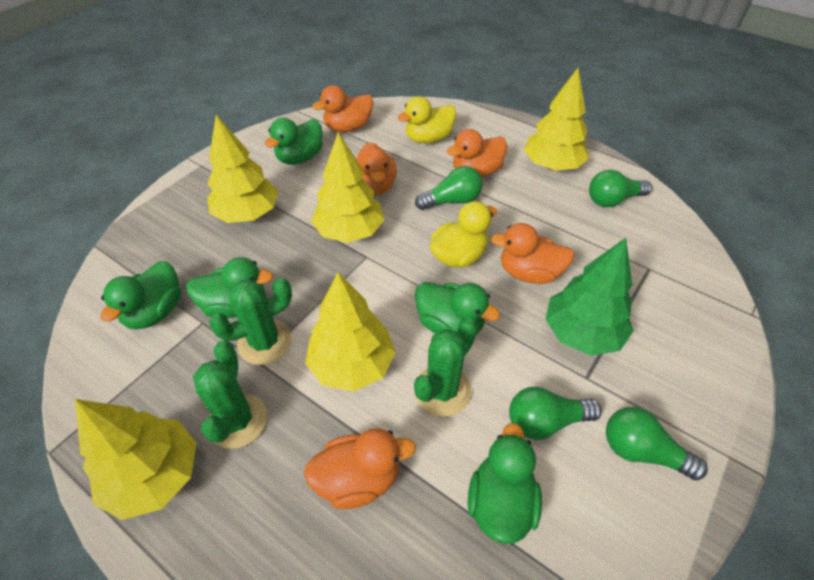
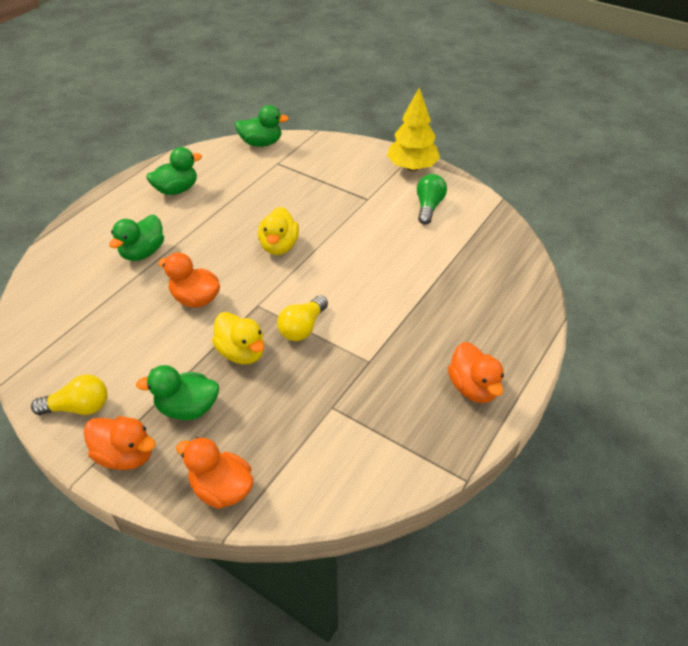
green cactus: 3 -> 0
green duck: 5 -> 4
green light bulb: 4 -> 1
green tree: 1 -> 0
orange duck: 5 -> 4
yellow light bulb: 0 -> 2
yellow tree: 5 -> 1

